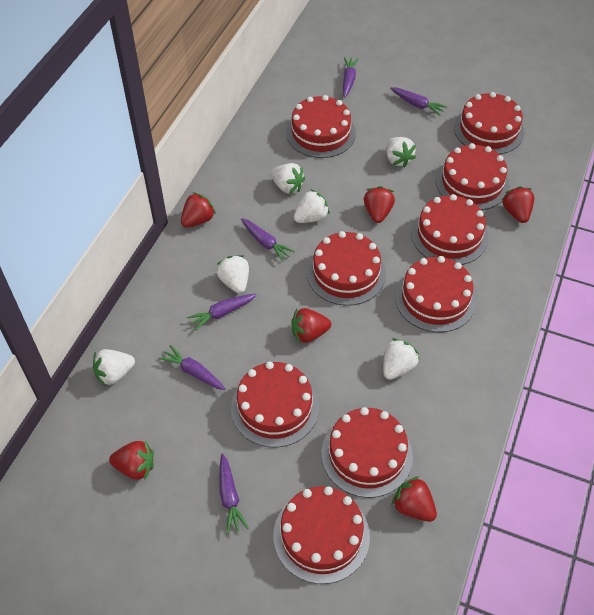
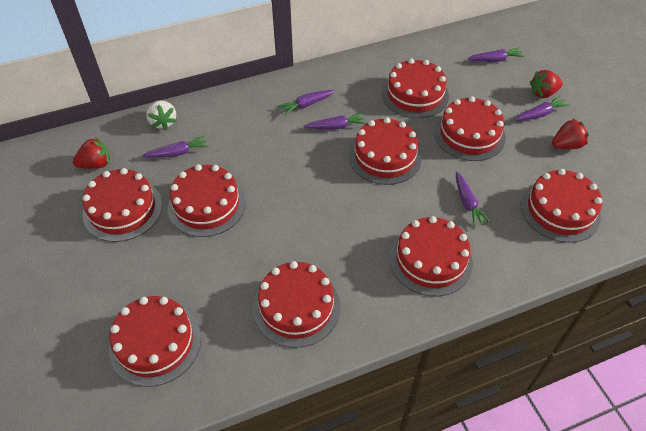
red strawberry: 6 -> 3
white strawberry: 6 -> 1

